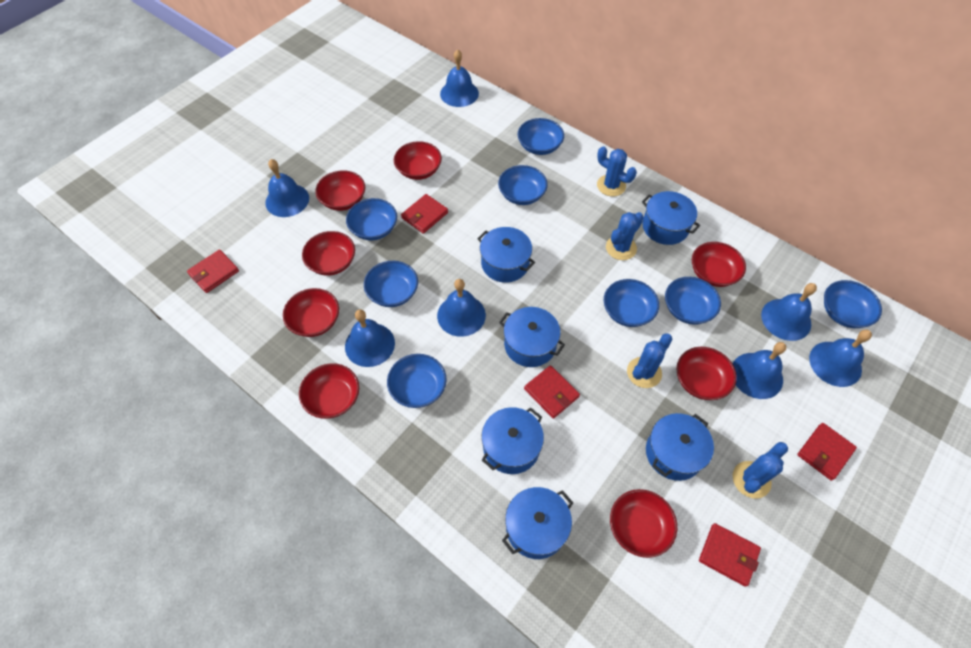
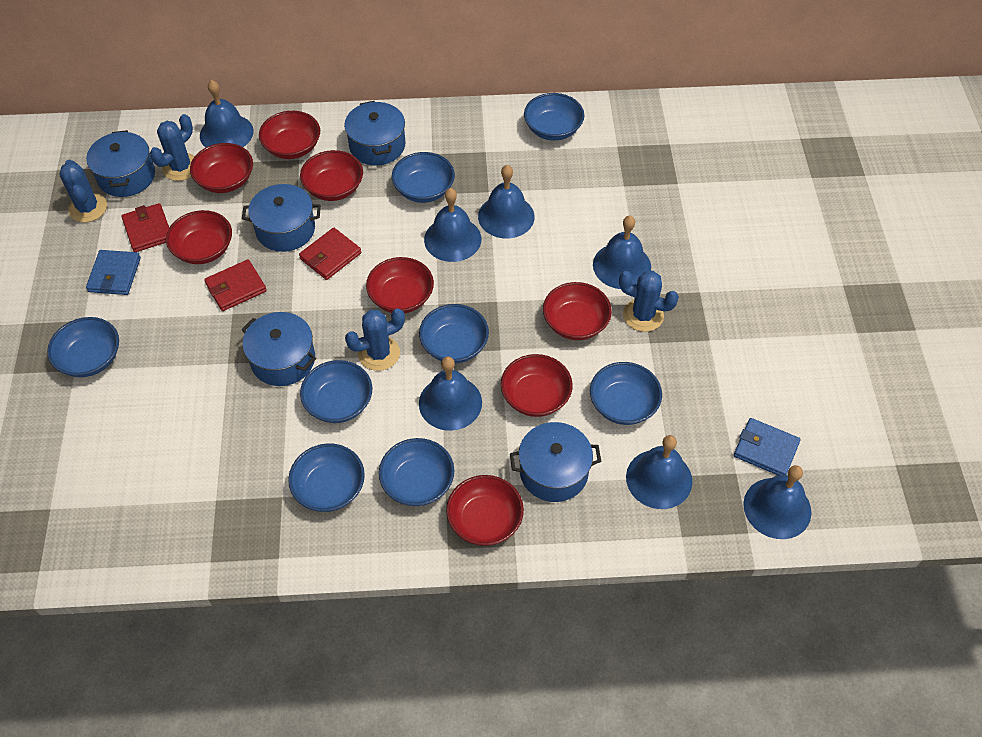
blue pot: 6 -> 5
blue wallet: 0 -> 2
red wallet: 5 -> 3

